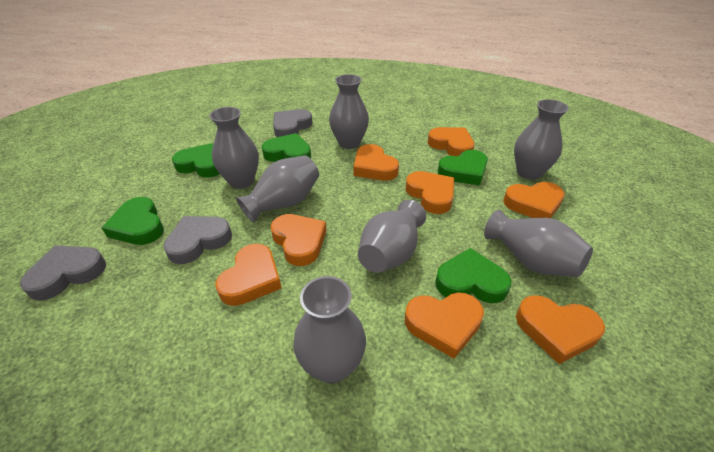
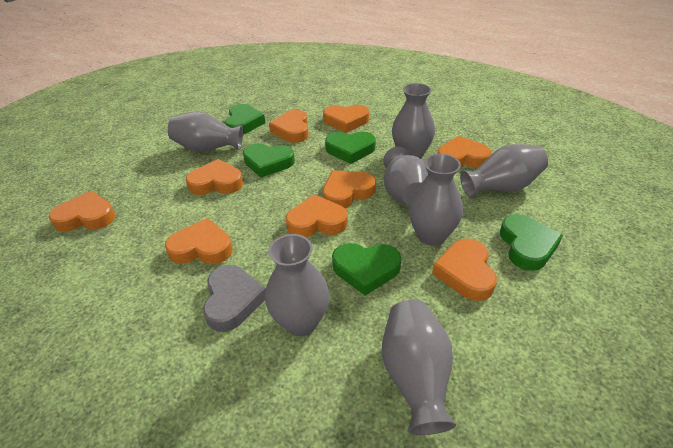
grey heart: 3 -> 1
orange heart: 8 -> 9

